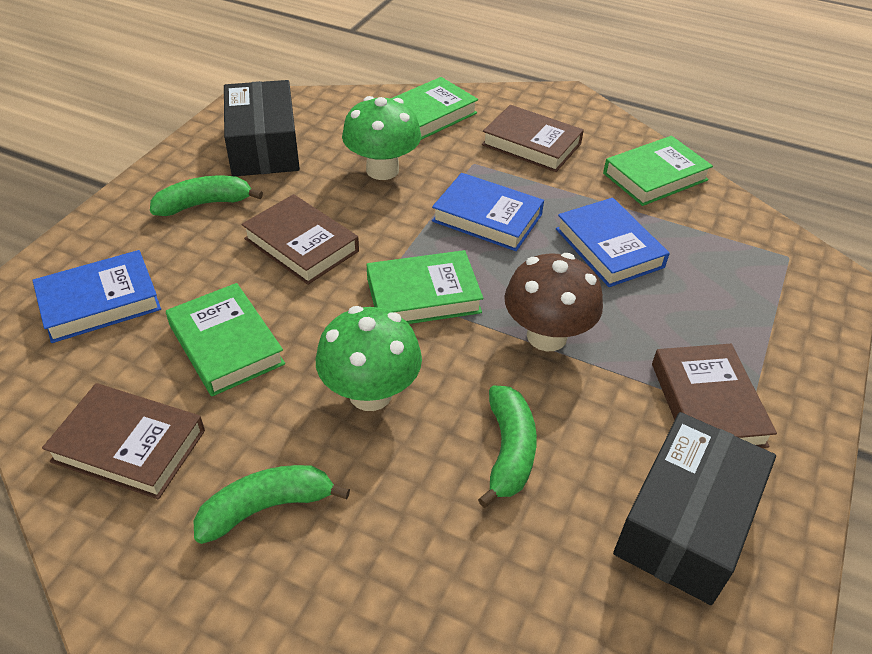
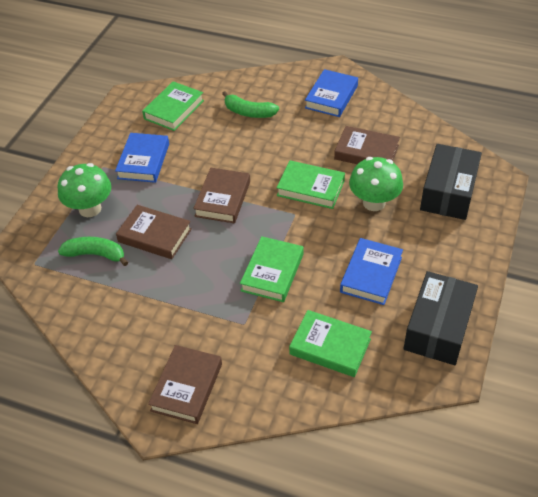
brown mushroom: 1 -> 0
green banana: 3 -> 2

